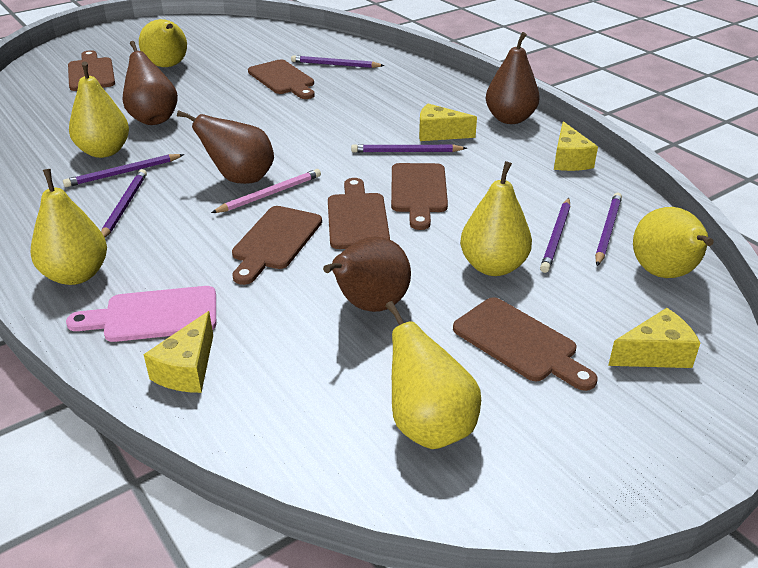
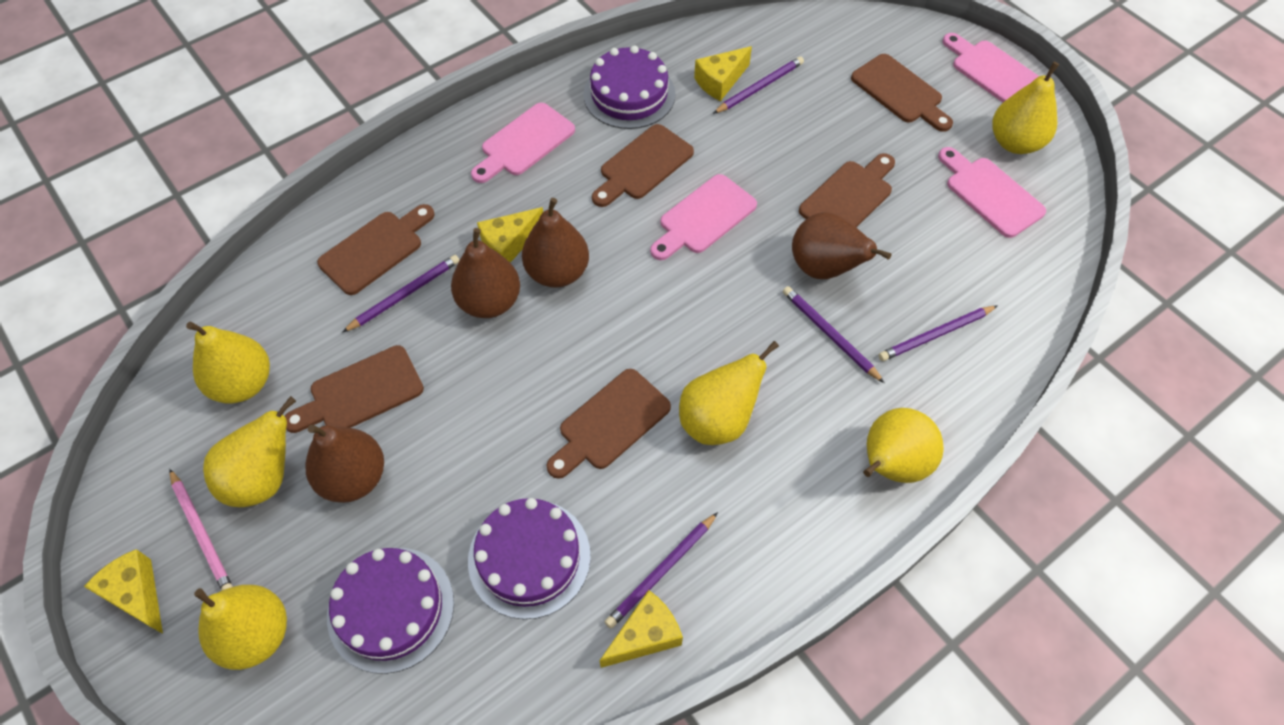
pink cutting board: 1 -> 4
purple cake: 0 -> 3
purple pencil: 6 -> 5

